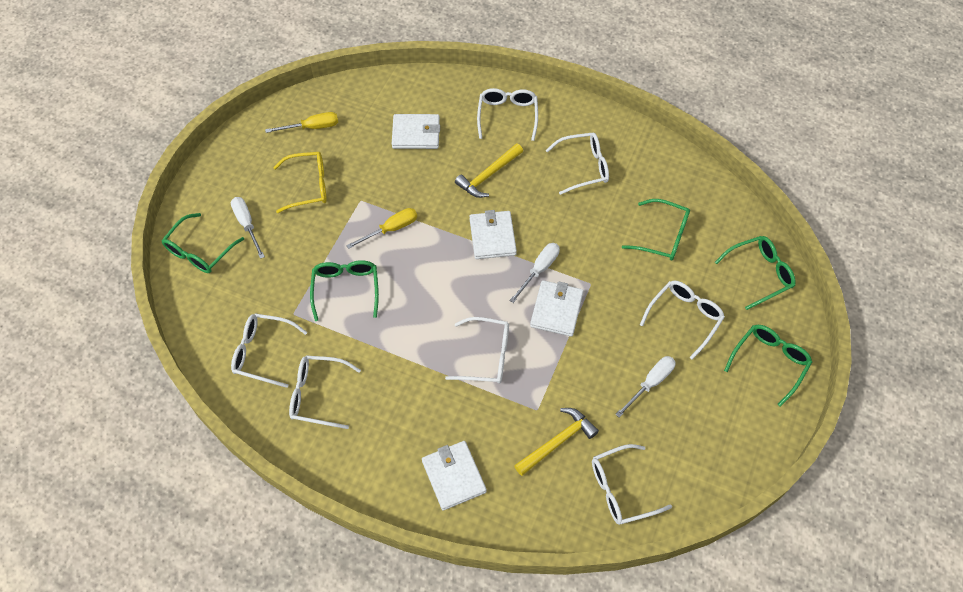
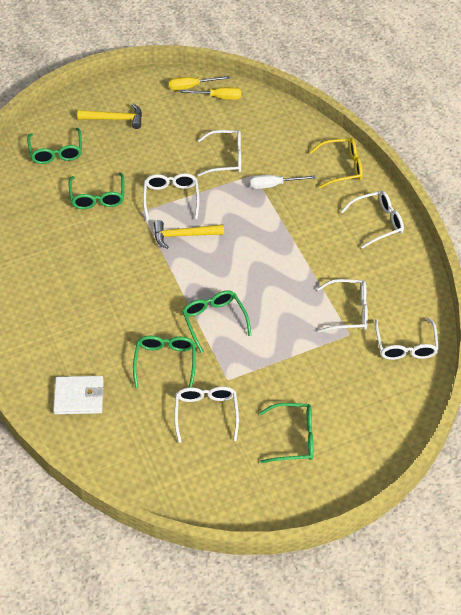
white glasses: 7 -> 6
white screwdriver: 3 -> 1
white wallet: 4 -> 1

